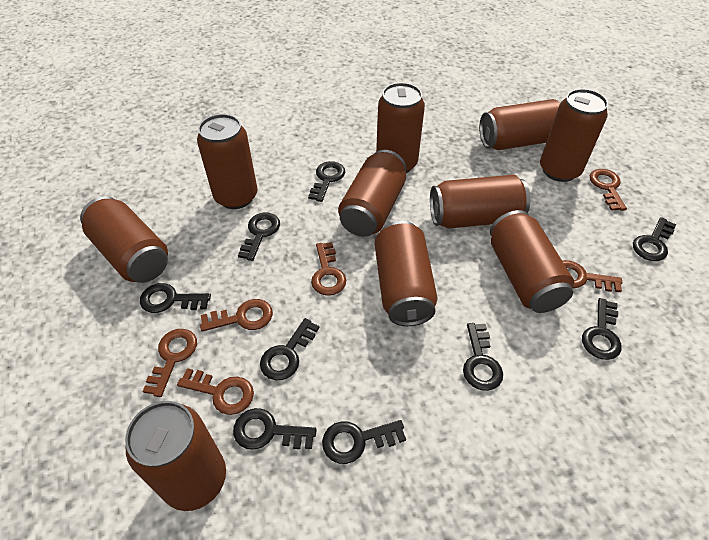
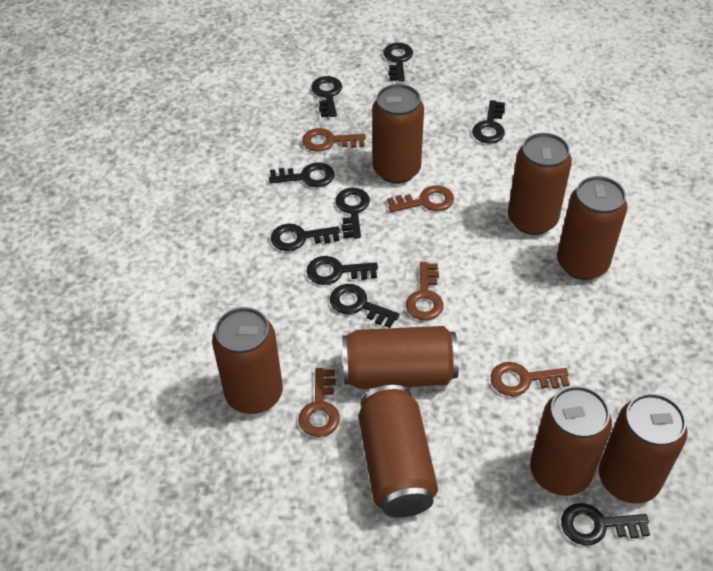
brown can: 10 -> 8
brown key: 6 -> 5

